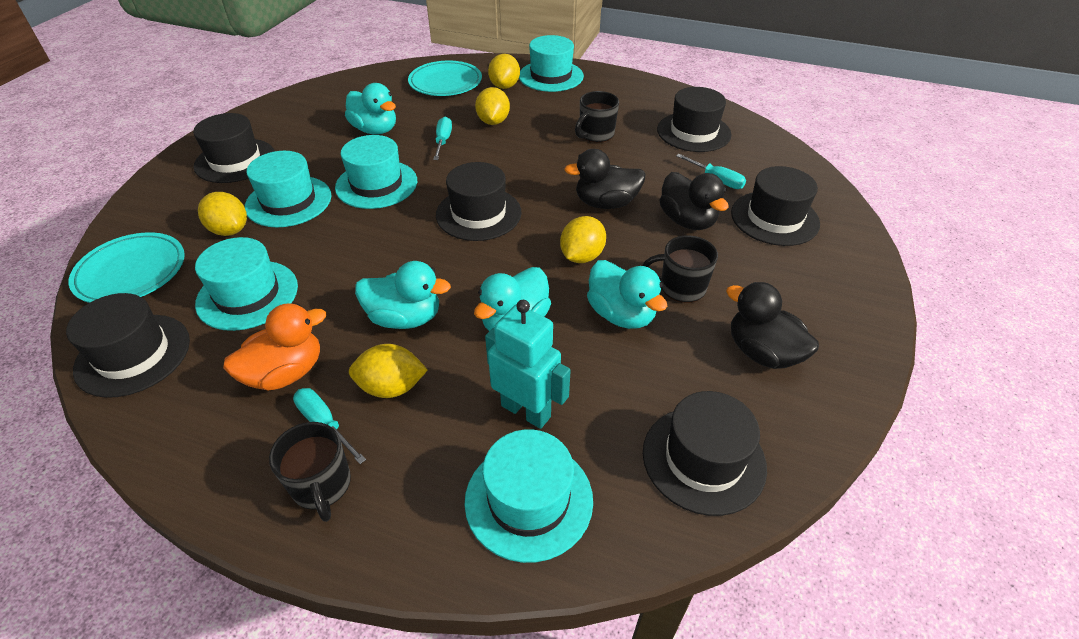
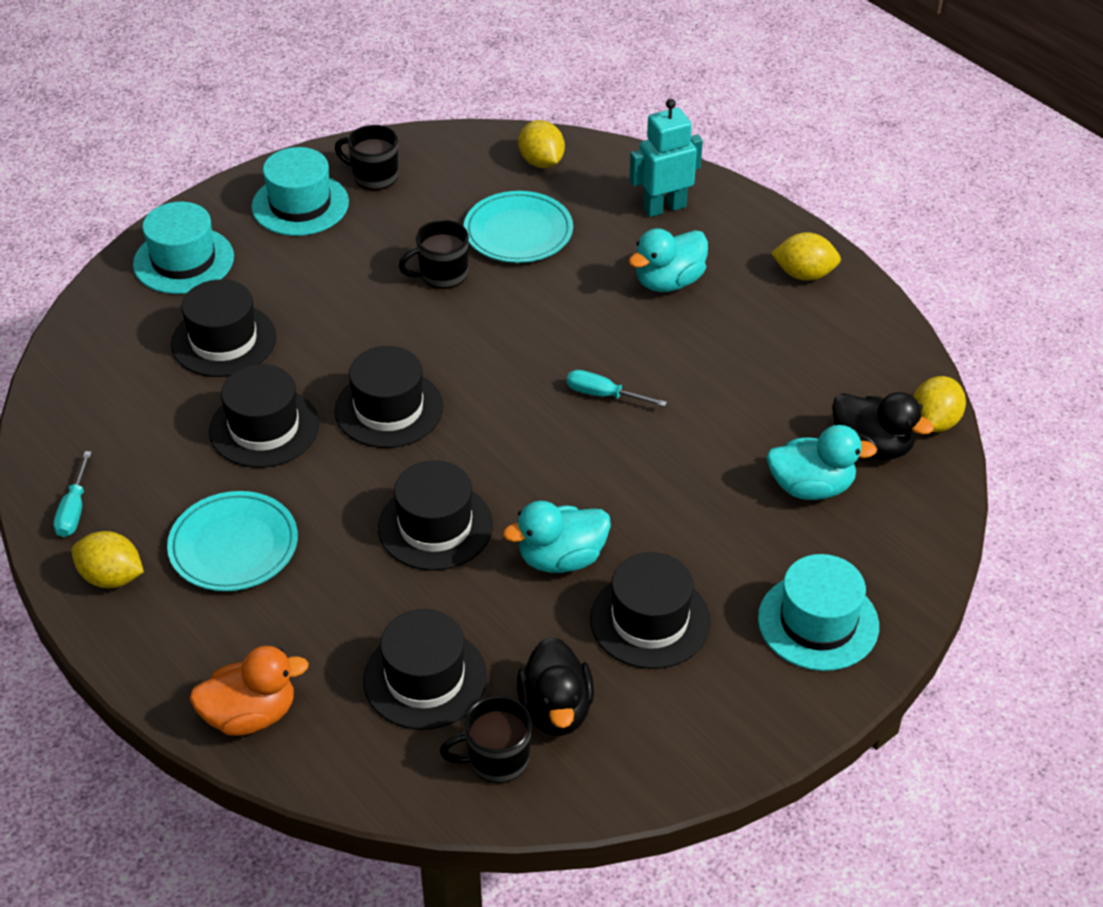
black duck: 3 -> 2
turquoise duck: 4 -> 3
turquoise hat: 5 -> 3
turquoise screwdriver: 3 -> 2
yellow lemon: 5 -> 4

